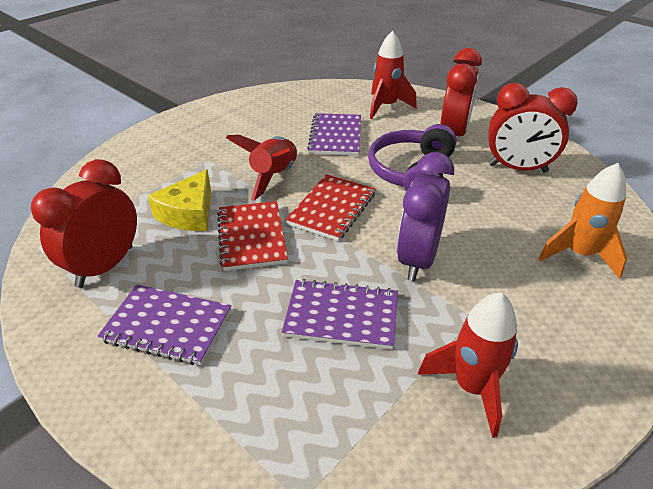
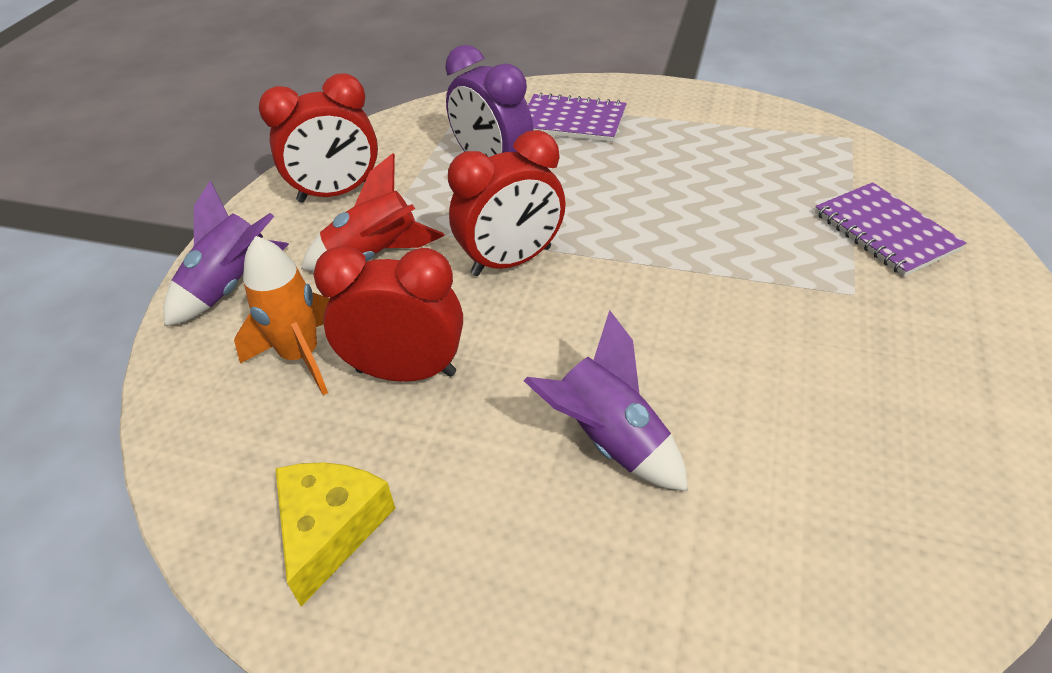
purple headphones: 1 -> 0
purple notebook: 3 -> 2
purple rocket: 0 -> 2
red notebook: 2 -> 0
red rocket: 3 -> 1

